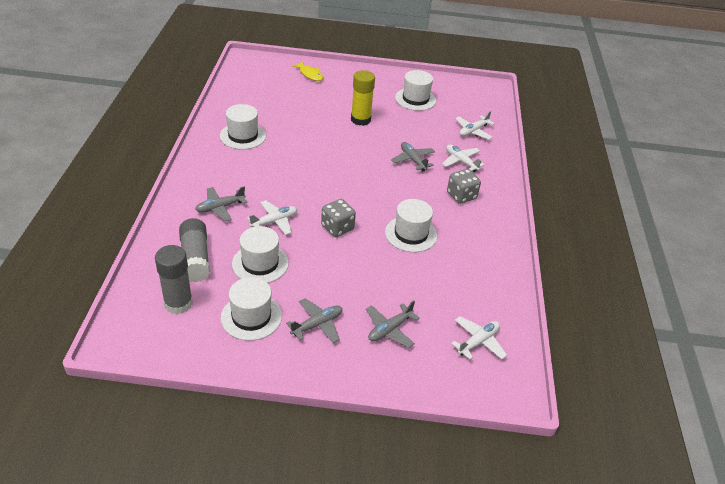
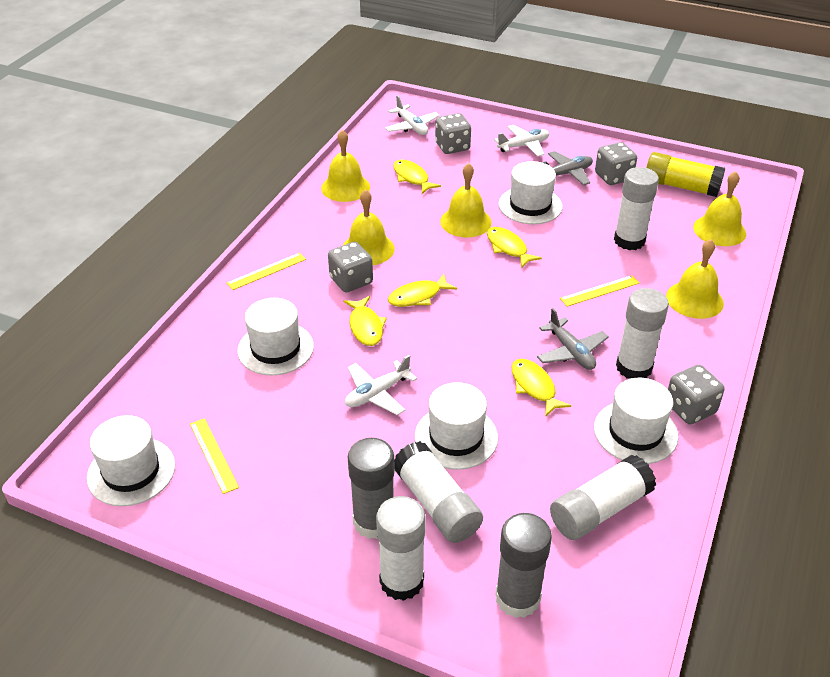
grey dice: 2 -> 4
grey plane: 4 -> 2
white glue stick: 0 -> 5
white plane: 4 -> 3
yellow bell: 0 -> 5
yellow fish: 1 -> 5
yellow ruler: 0 -> 3

